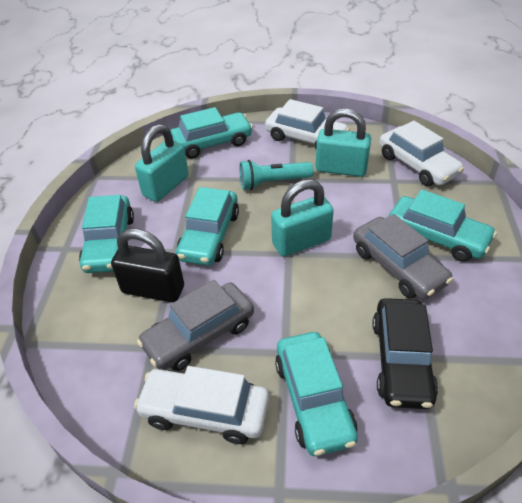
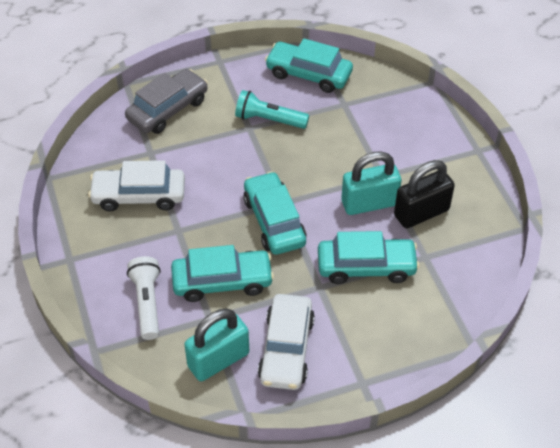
black car: 1 -> 0
grey car: 2 -> 1
turquoise car: 5 -> 4
turquoise padlock: 3 -> 2
white car: 3 -> 2
white flashlight: 0 -> 1

